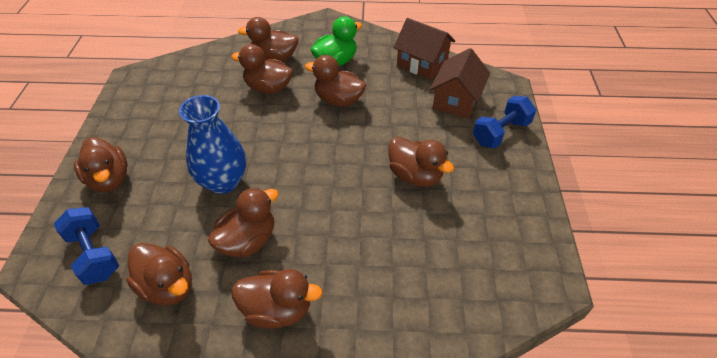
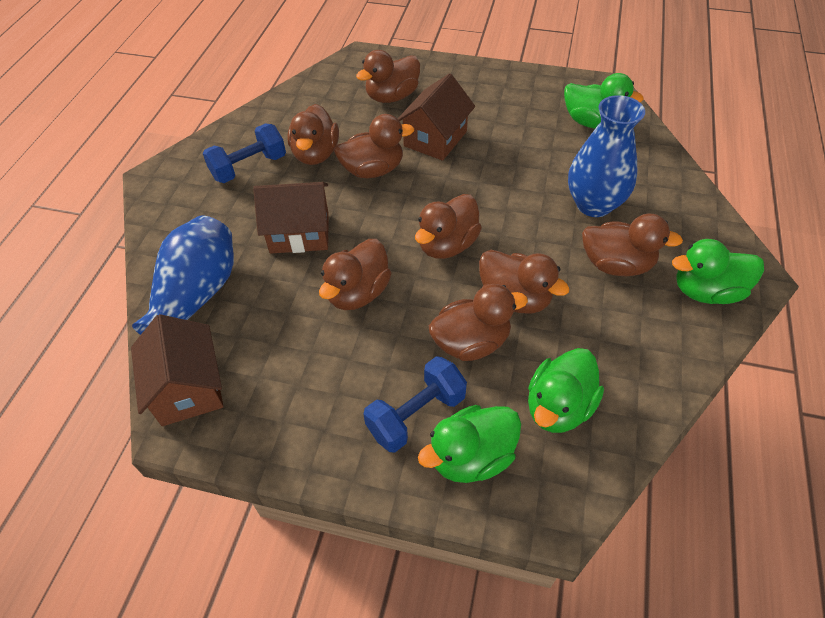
blue vase: 1 -> 2
brown house: 2 -> 3
green duck: 1 -> 4

